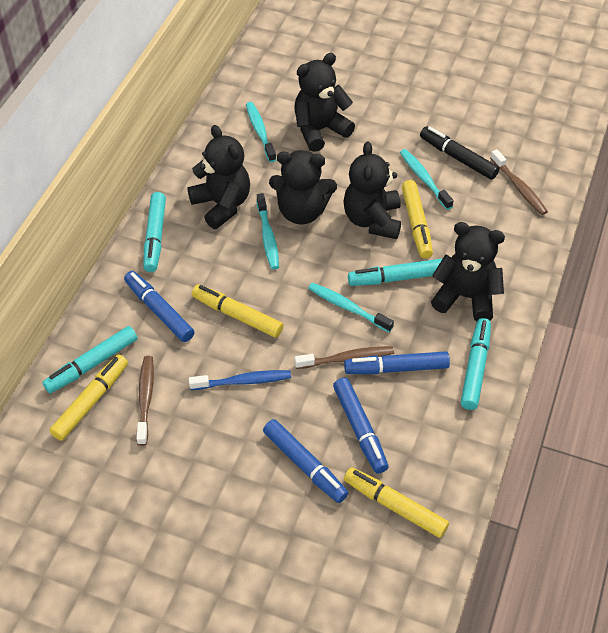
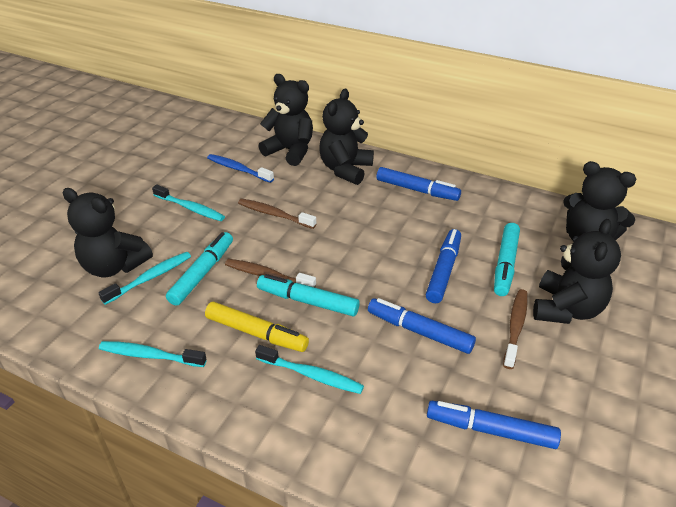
black marker: 1 -> 0
turquoise marker: 4 -> 3
yellow marker: 4 -> 1

